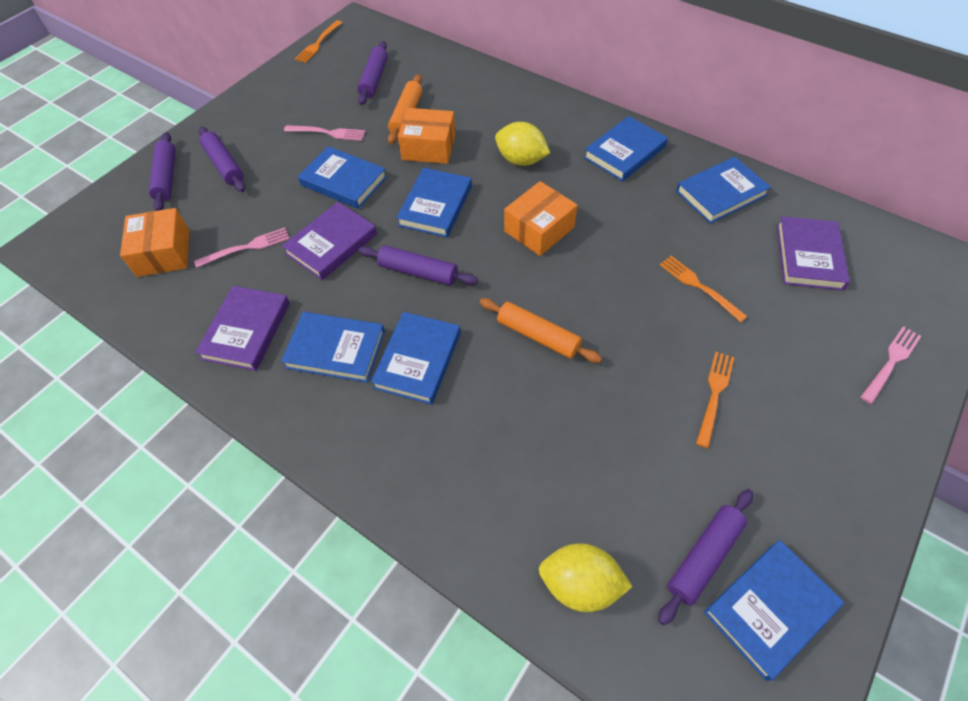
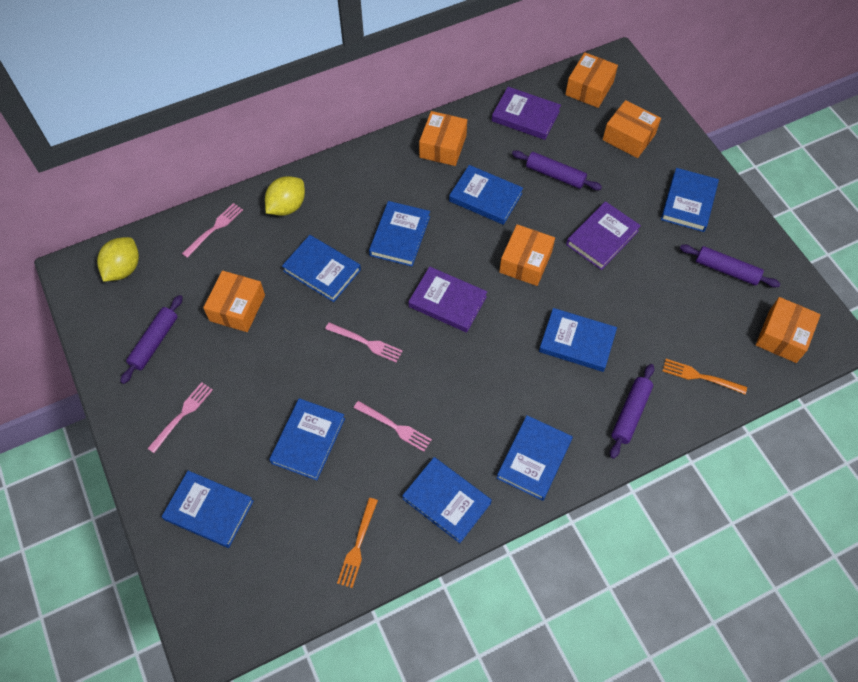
blue book: 7 -> 9
orange box: 3 -> 6
orange fork: 3 -> 2
orange rolling pin: 2 -> 0
pink fork: 3 -> 4
purple rolling pin: 5 -> 4

